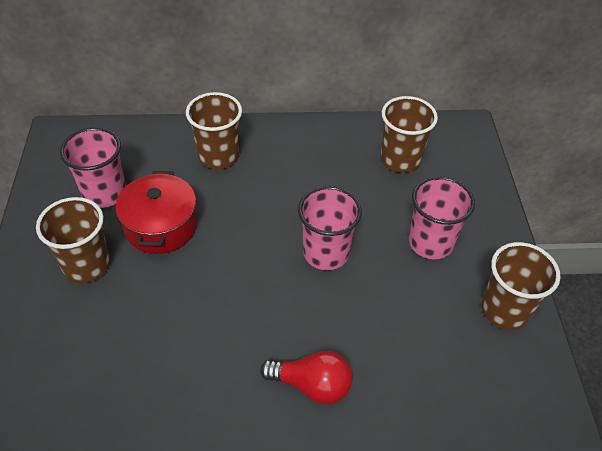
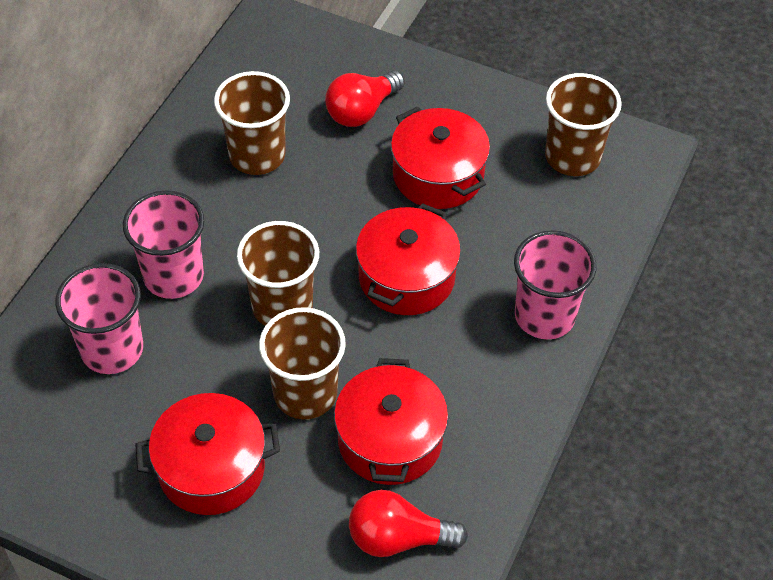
red light bulb: 1 -> 2
red pot: 1 -> 4

